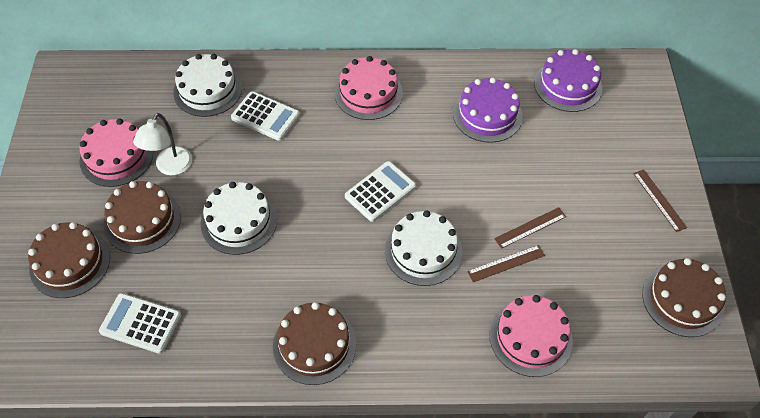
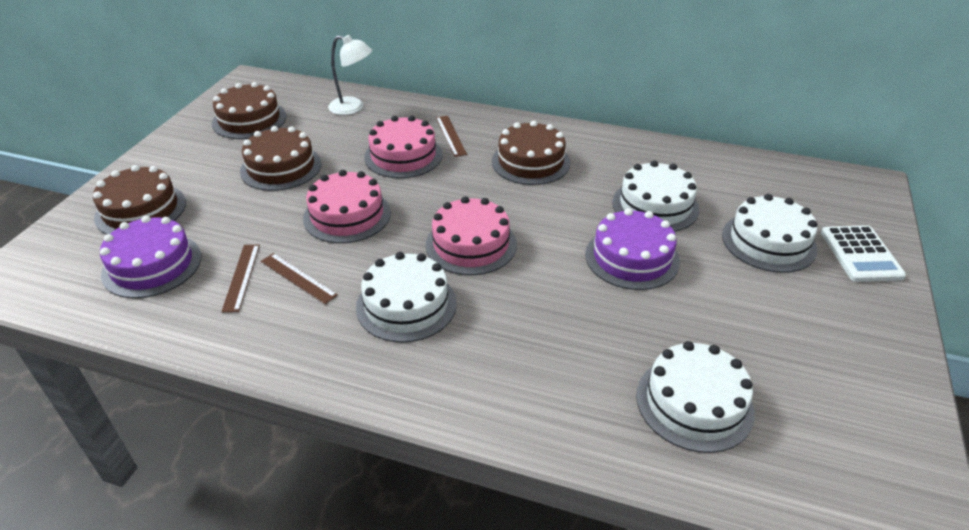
white cake: 3 -> 4
white calculator: 3 -> 1

